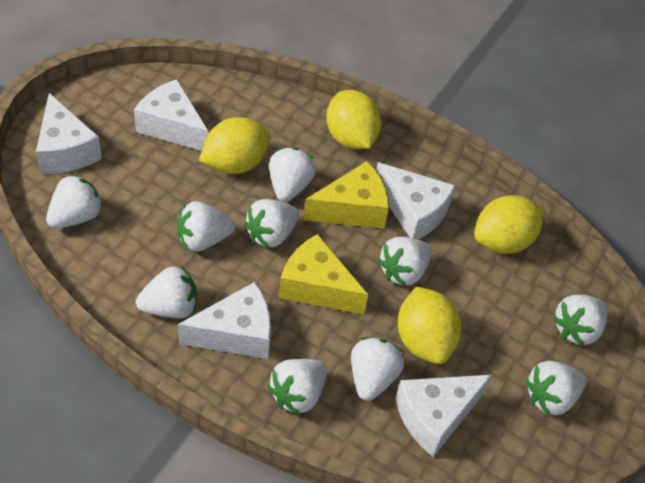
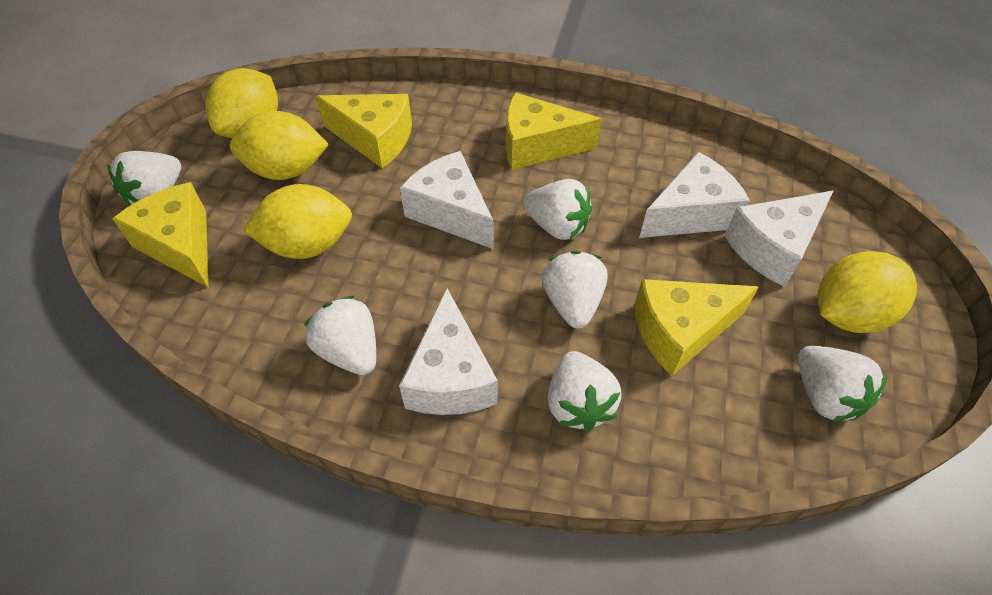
white cheese: 5 -> 4
white strawberry: 10 -> 6
yellow cheese: 2 -> 4

